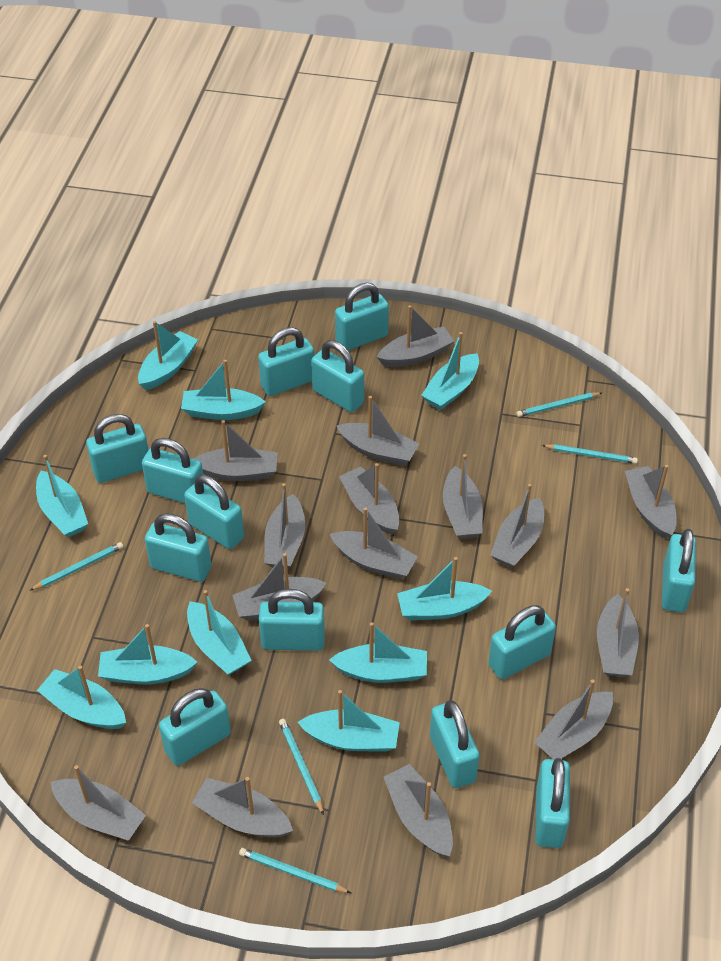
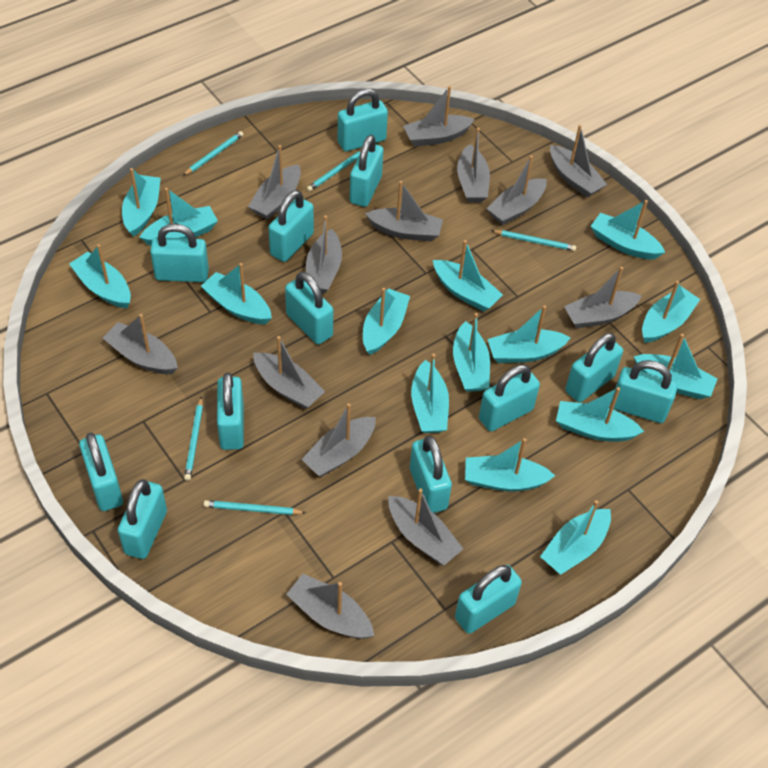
grey boat: 15 -> 13
turquoise boat: 10 -> 15

